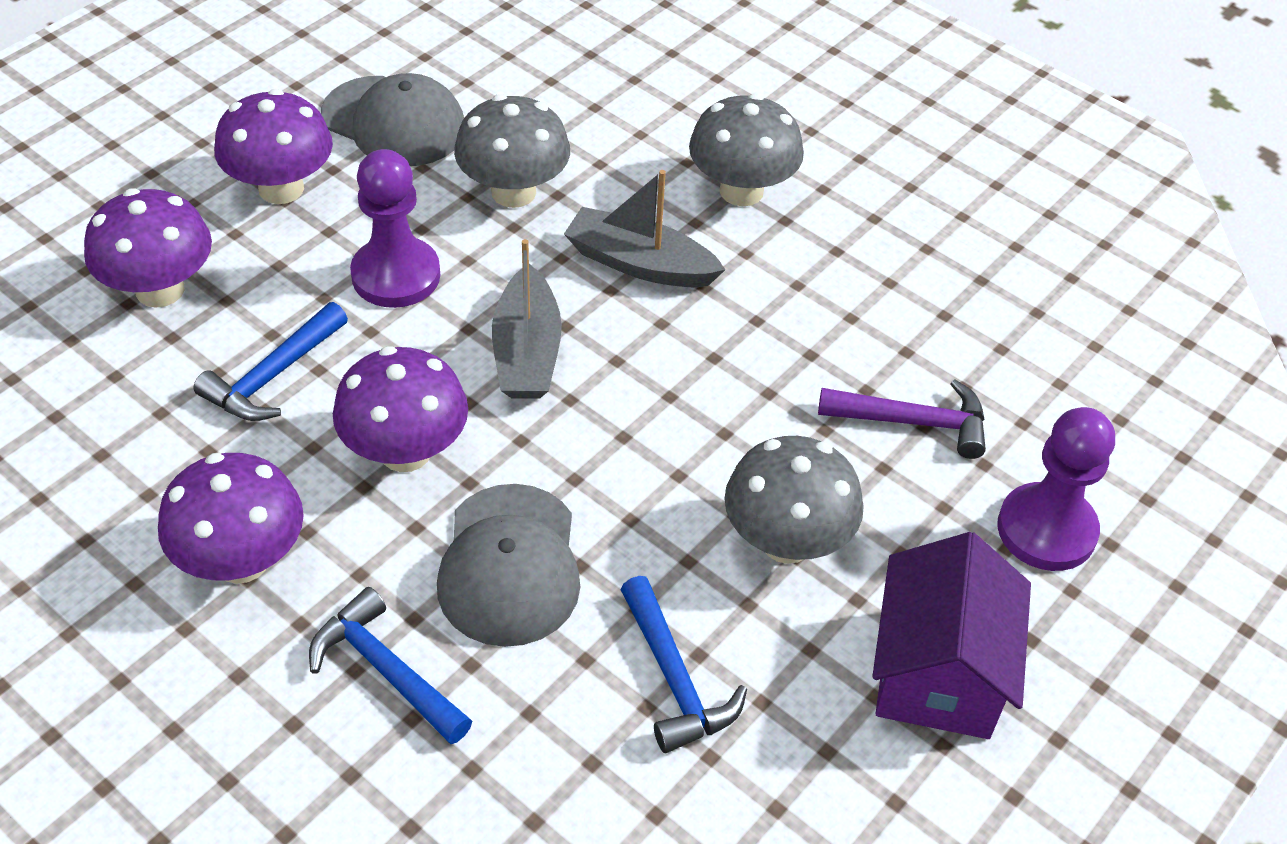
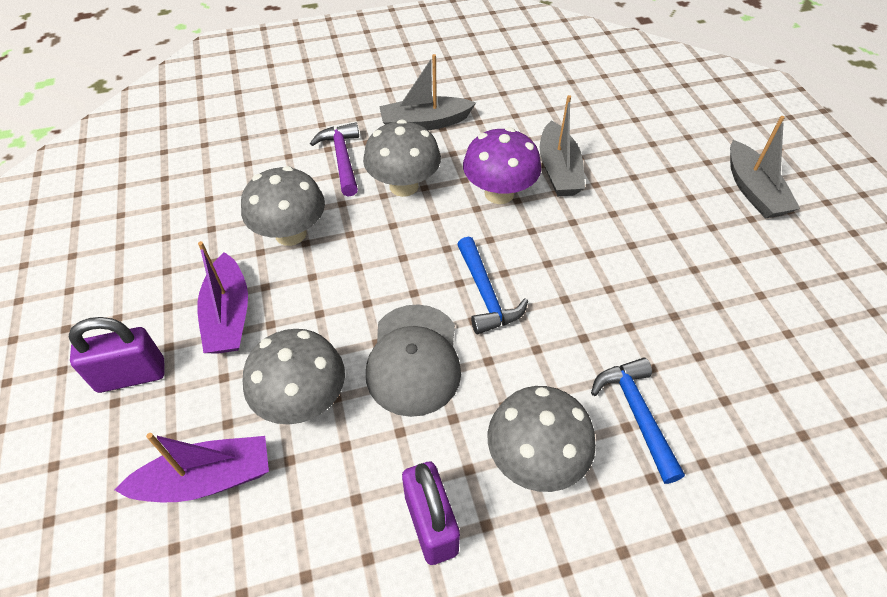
blue hammer: 3 -> 2
grey boat: 2 -> 3
grey cap: 2 -> 1
grey mushroom: 3 -> 4
purple boat: 0 -> 2
purple house: 1 -> 0
purple mushroom: 4 -> 1
purple padlock: 0 -> 2
purple pawn: 2 -> 0

